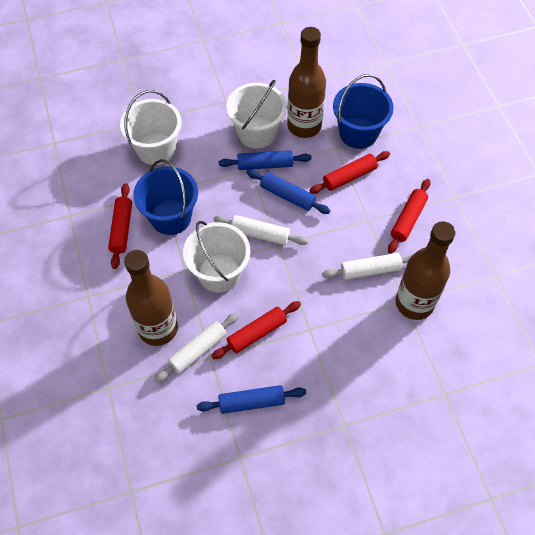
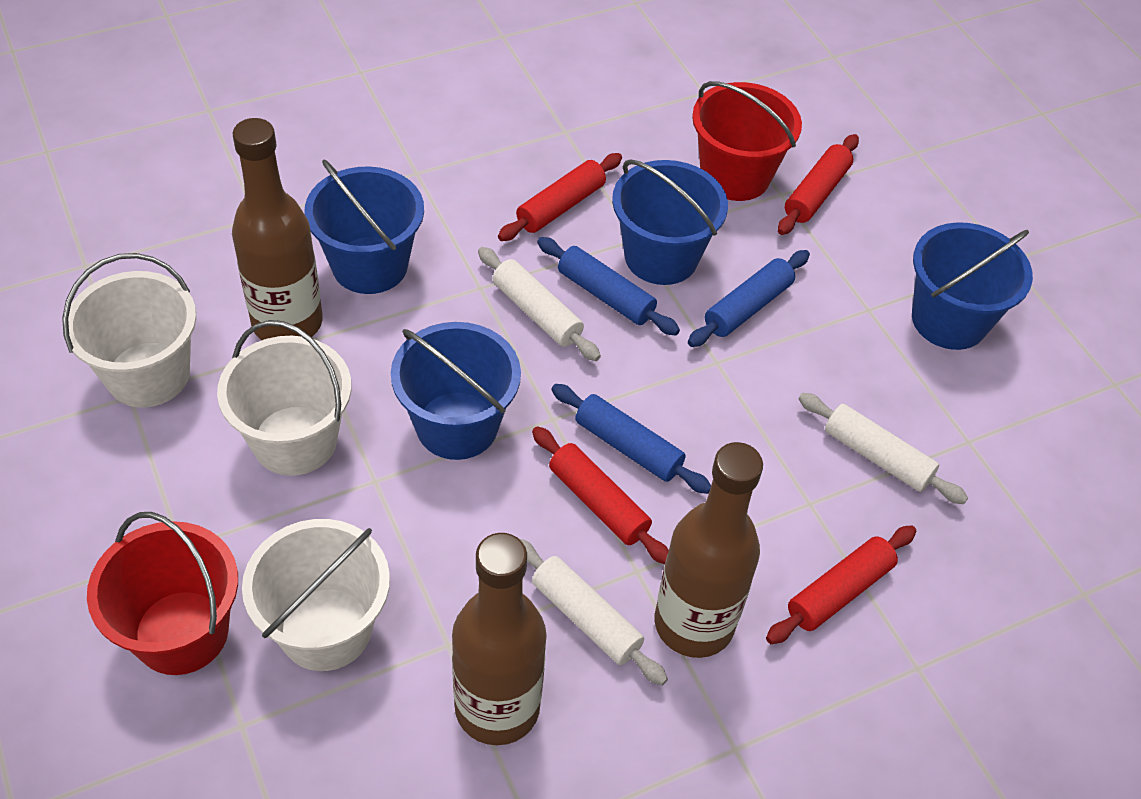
blue bucket: 2 -> 4
red bucket: 0 -> 2

